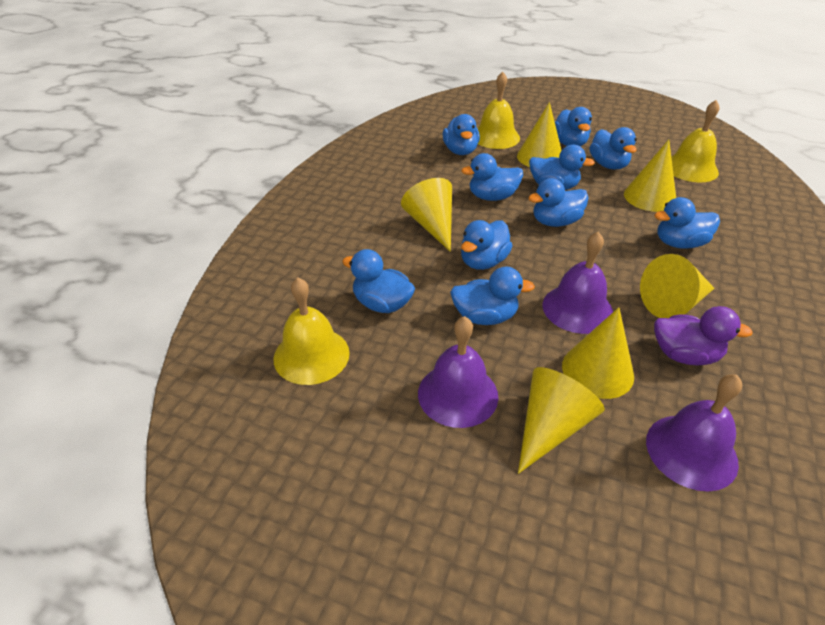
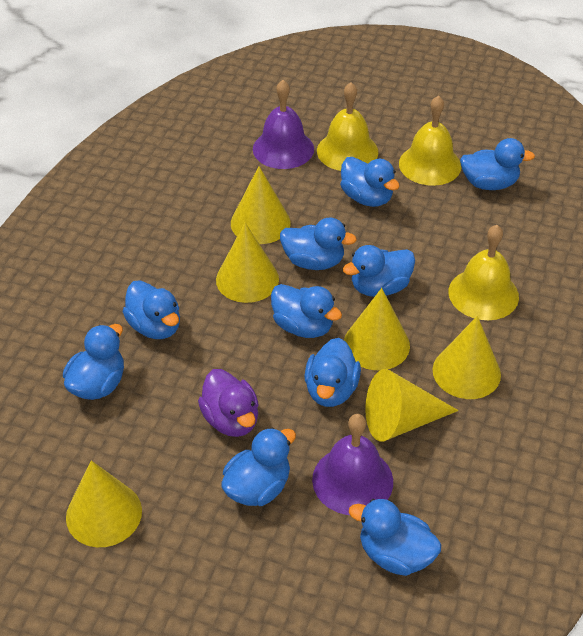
purple bell: 3 -> 2

